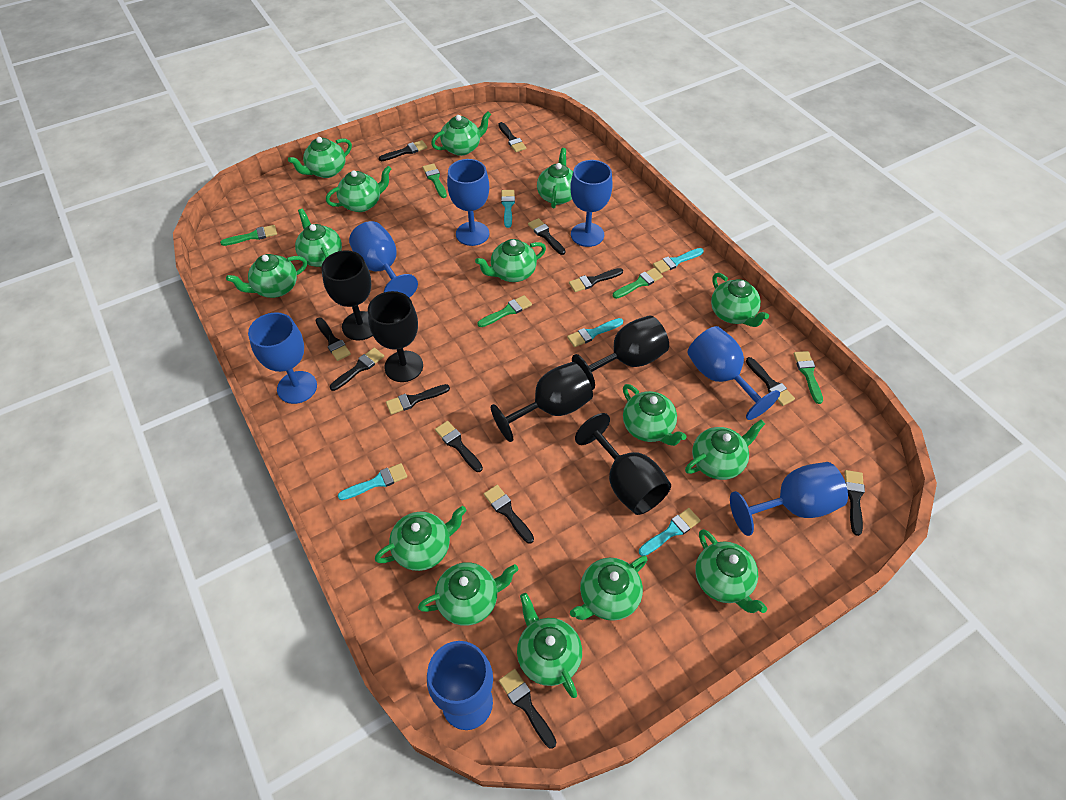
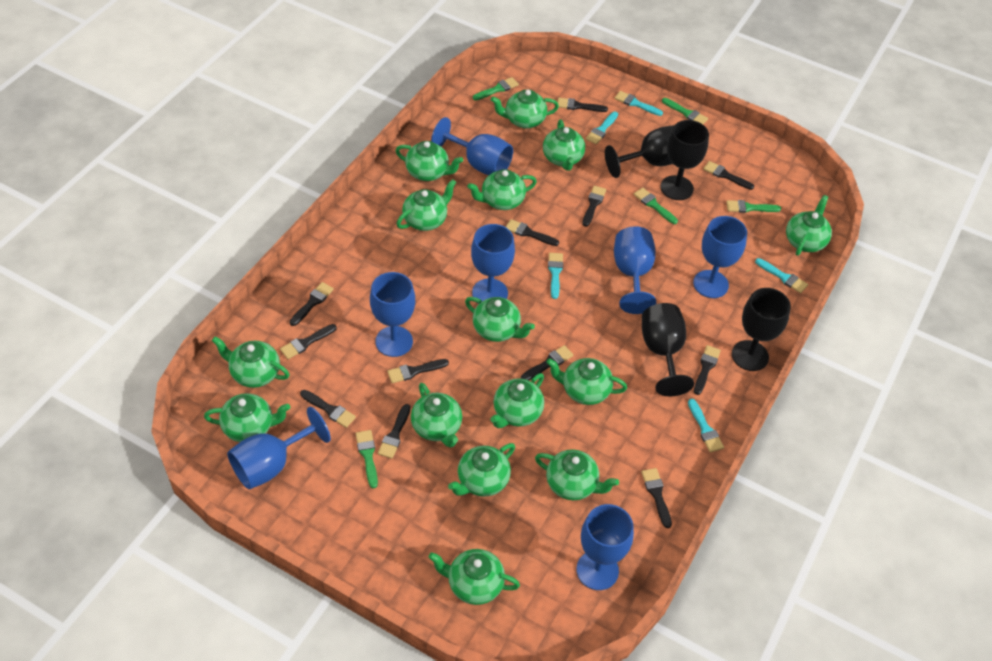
black goblet: 5 -> 4

